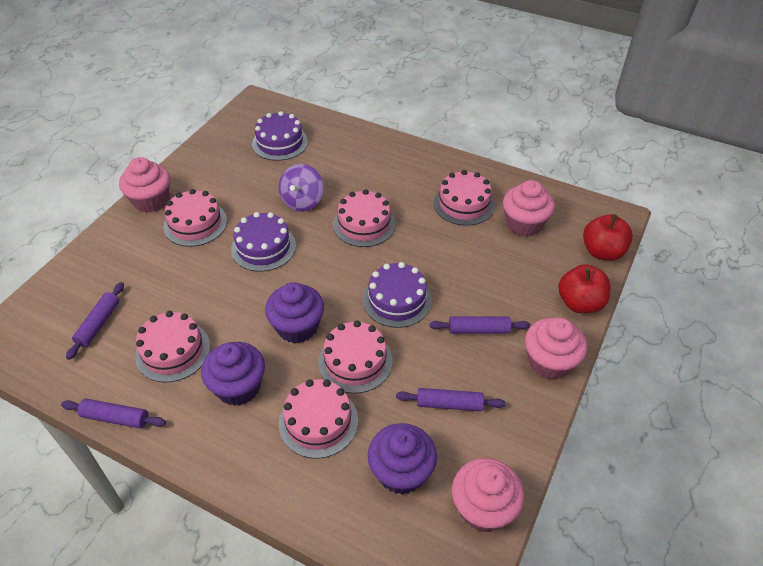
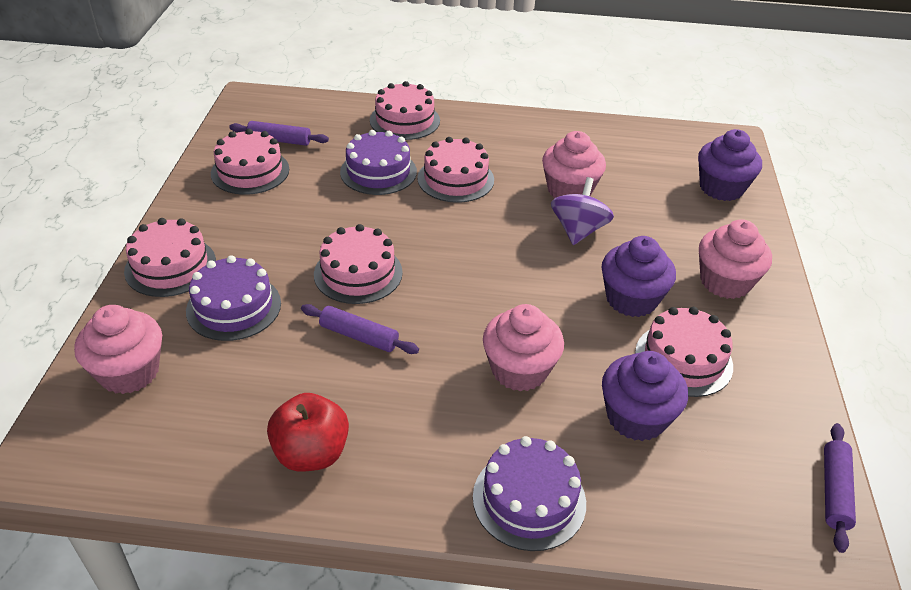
purple rolling pin: 4 -> 3
red apple: 2 -> 1

